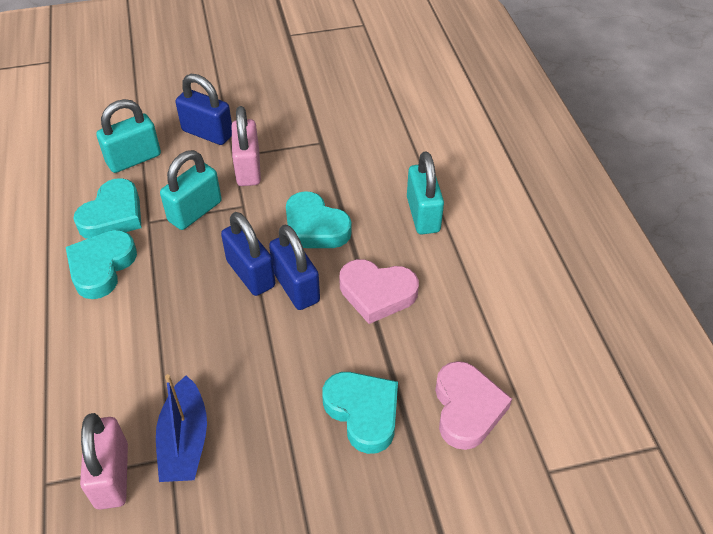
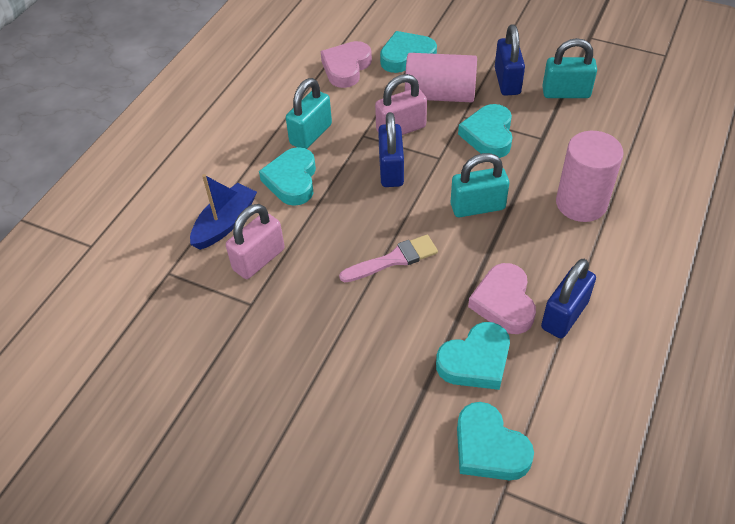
pink brush: 0 -> 1
pink cylinder: 0 -> 2
turquoise heart: 4 -> 5

